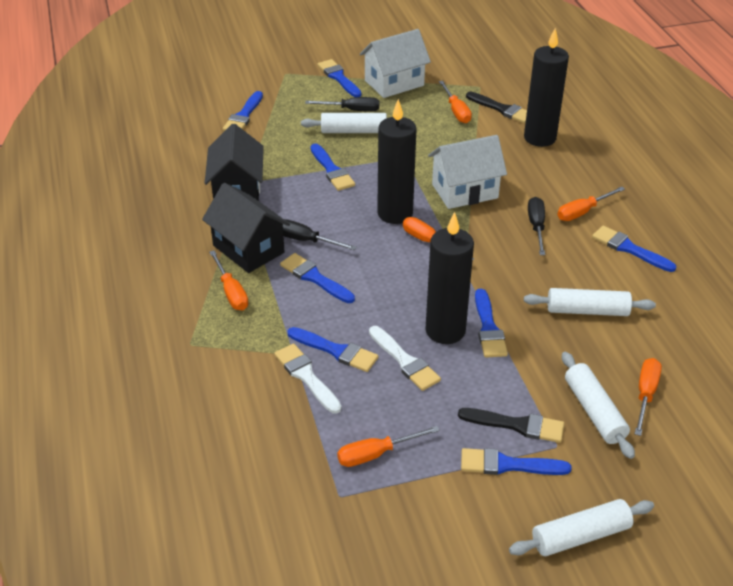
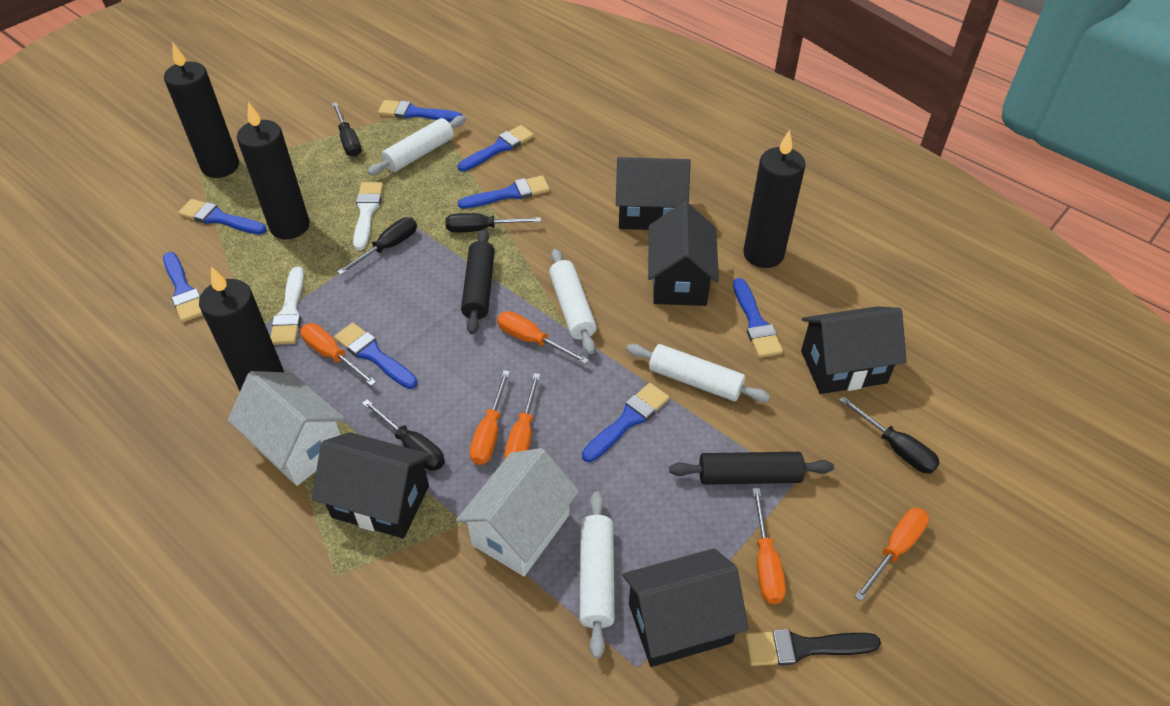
black brush: 2 -> 1
black candle: 3 -> 4
black house: 2 -> 5
black rolling pin: 0 -> 2
black screwdriver: 3 -> 5

